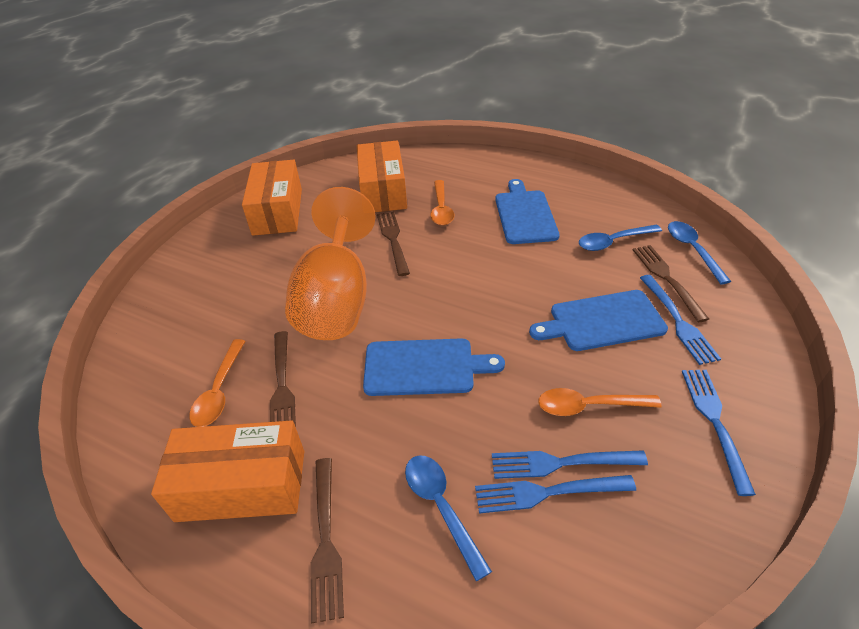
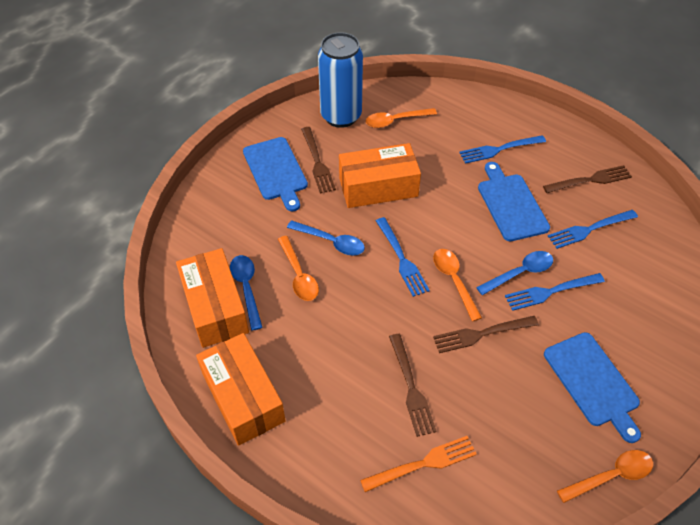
blue can: 0 -> 1
orange fork: 0 -> 1
orange goblet: 1 -> 0
orange spoon: 3 -> 4

